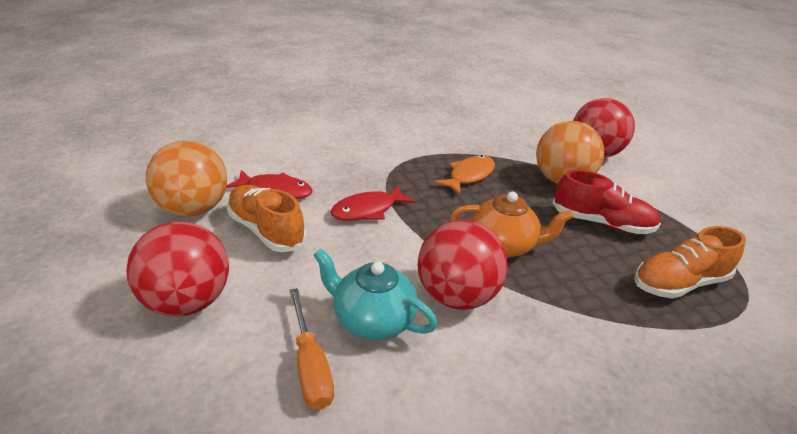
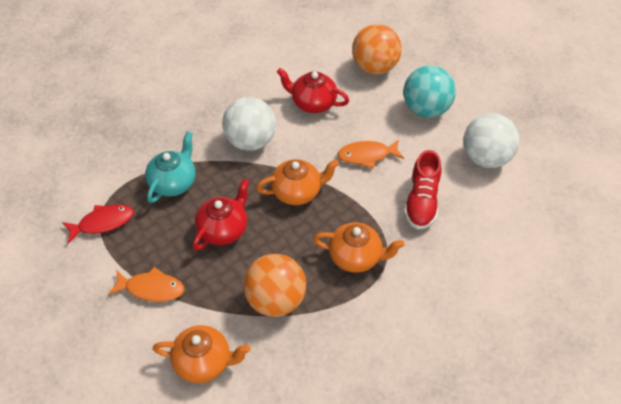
orange fish: 1 -> 2
orange screwdriver: 1 -> 0
orange shoe: 2 -> 0
orange teapot: 1 -> 3
red ball: 3 -> 0
red fish: 2 -> 1
red teapot: 0 -> 2
turquoise ball: 0 -> 1
white ball: 0 -> 2

